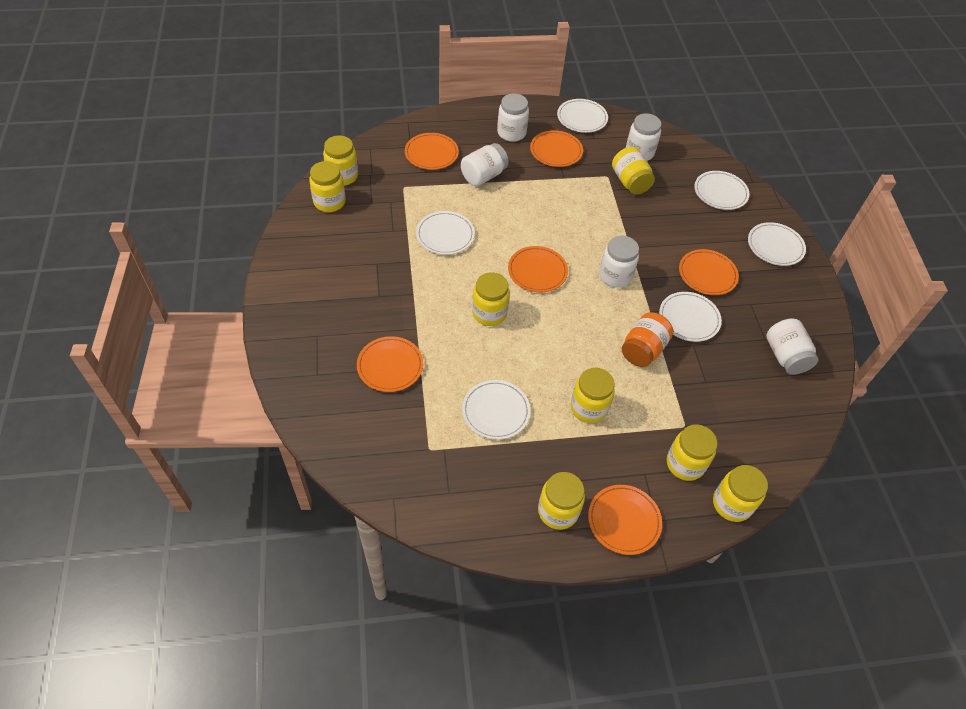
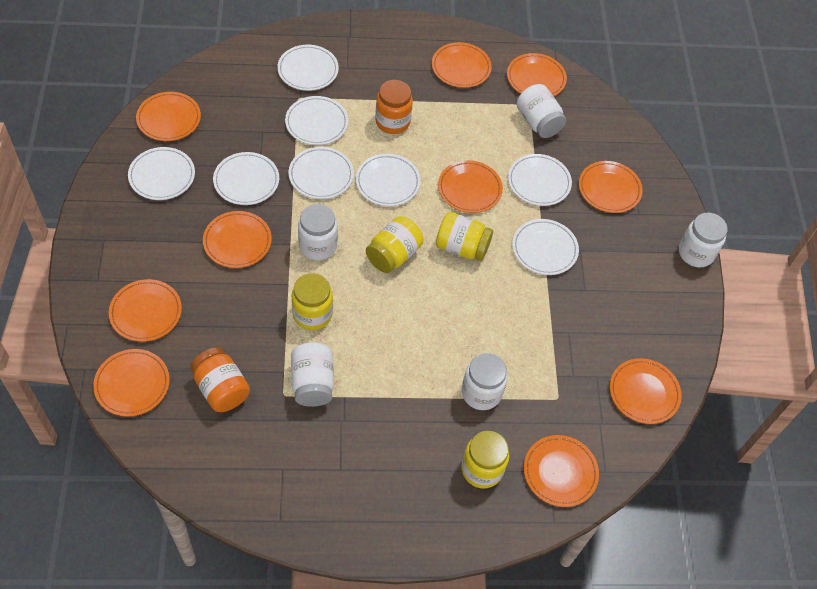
orange jar: 1 -> 2
orange plate: 6 -> 10
white plate: 6 -> 8
yellow jar: 8 -> 4

